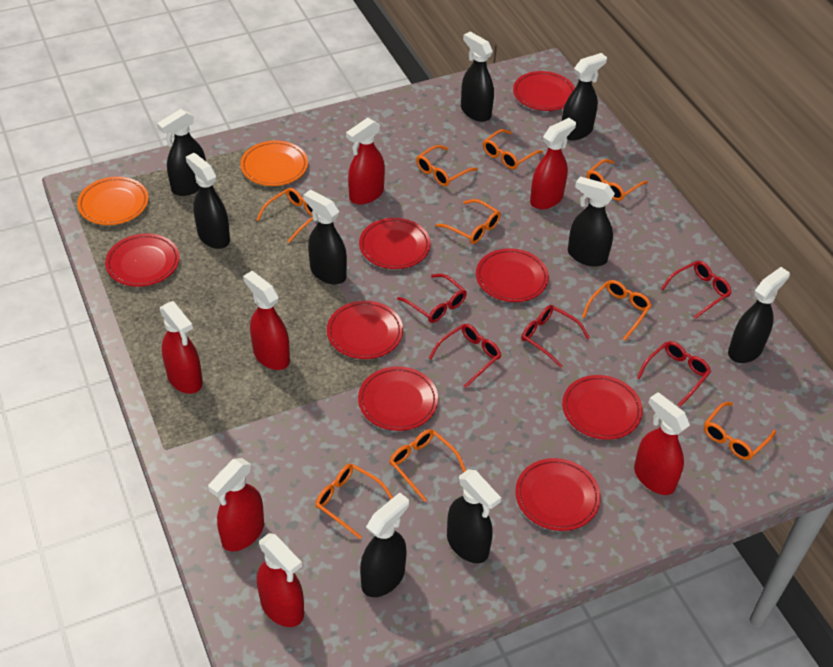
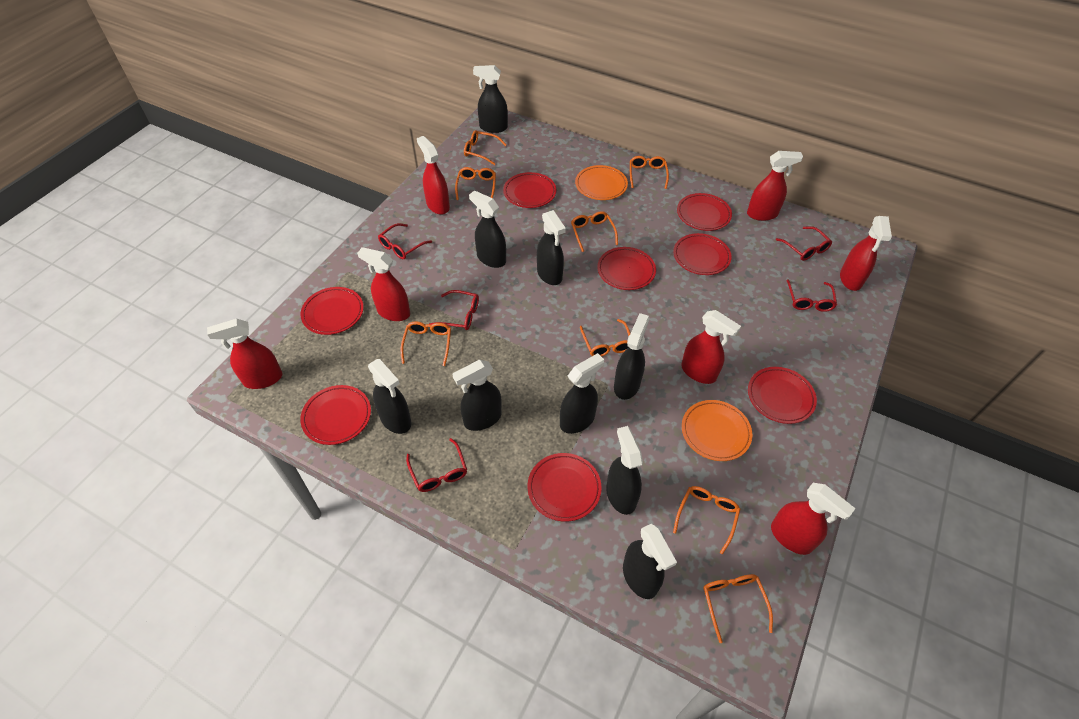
orange glasses: 9 -> 8

